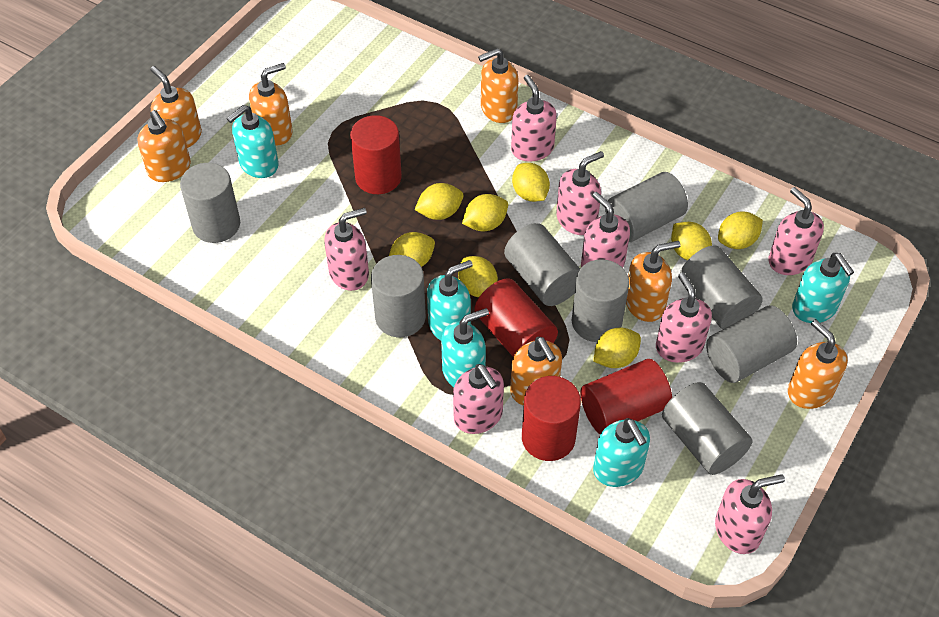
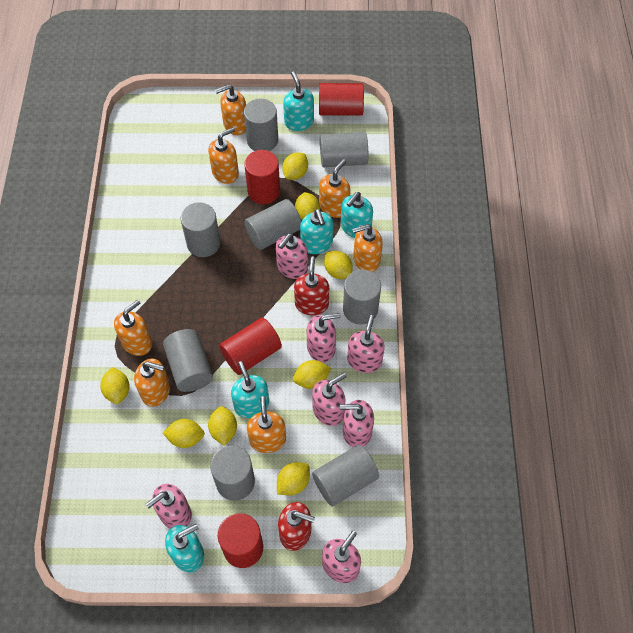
pink soap dispenser: 8 -> 7
red soap dispenser: 0 -> 2

